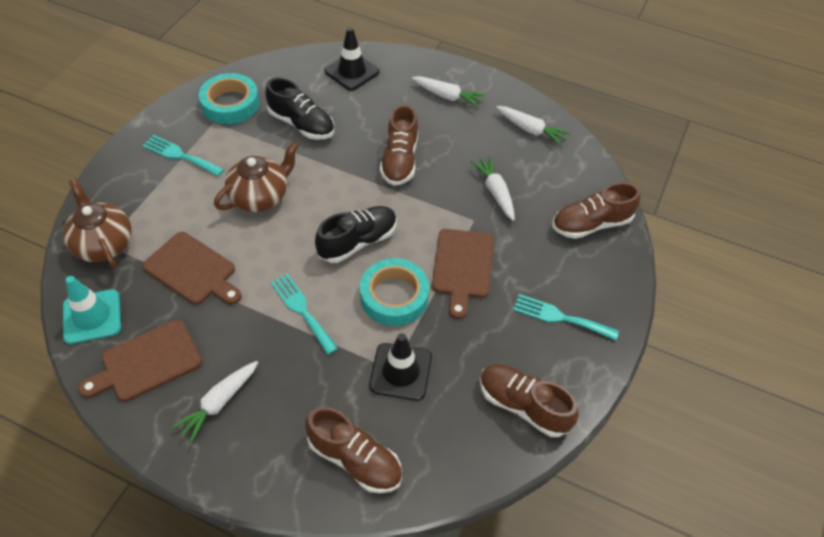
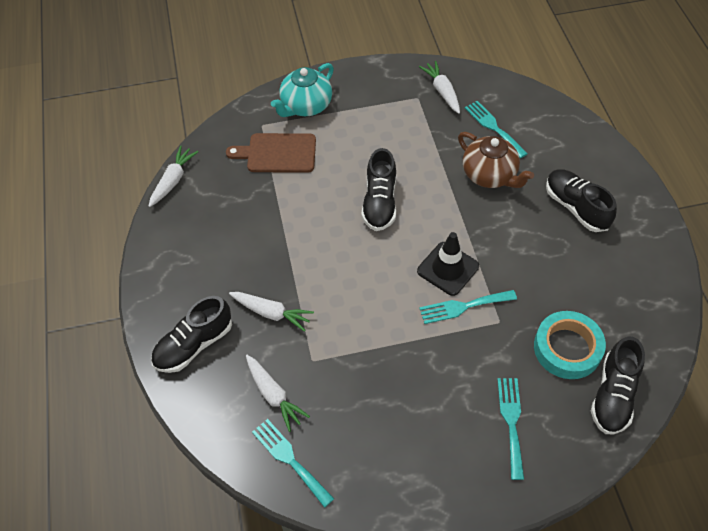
black shoe: 2 -> 4
black traffic cone: 2 -> 1
brown cutting board: 3 -> 1
brown shoe: 4 -> 0
brown teapot: 2 -> 1
turquoise fork: 3 -> 4
turquoise tape: 2 -> 1
turquoise teapot: 0 -> 1
turquoise traffic cone: 1 -> 0

